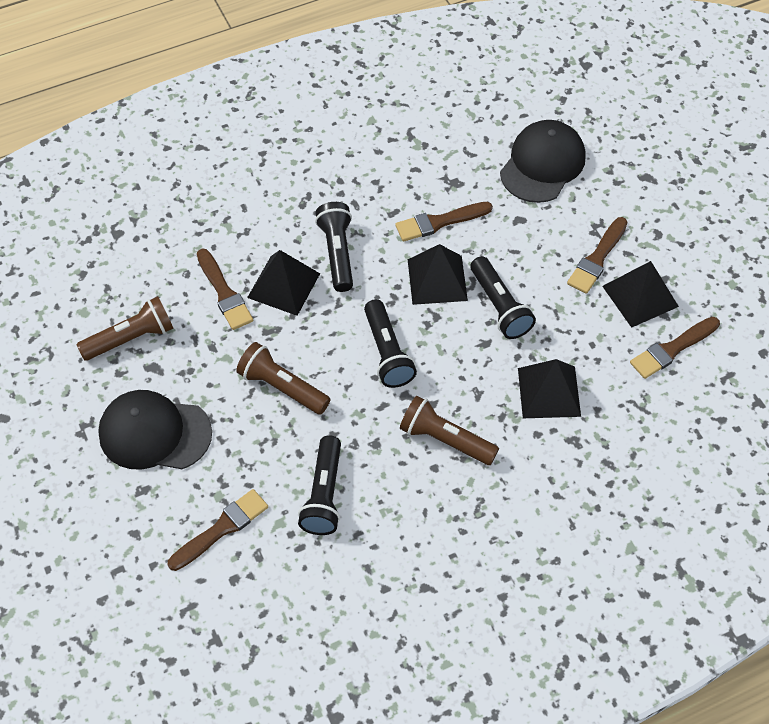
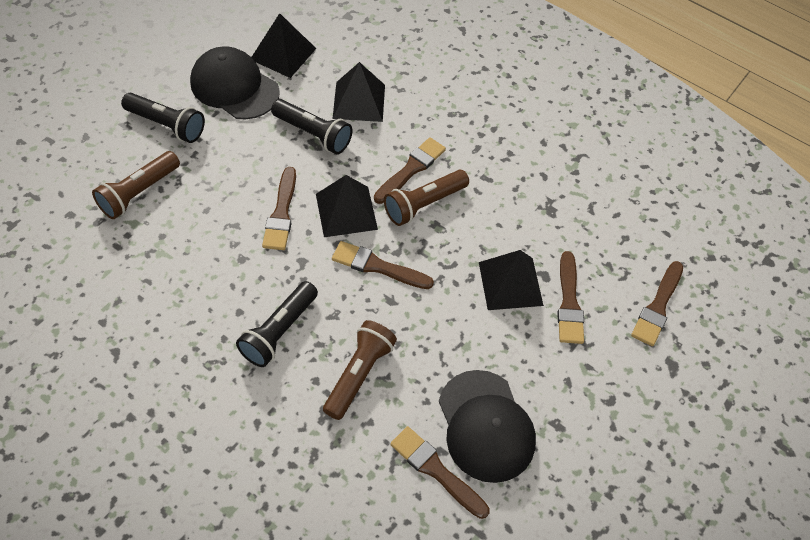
black flashlight: 4 -> 3
brown brush: 5 -> 6

